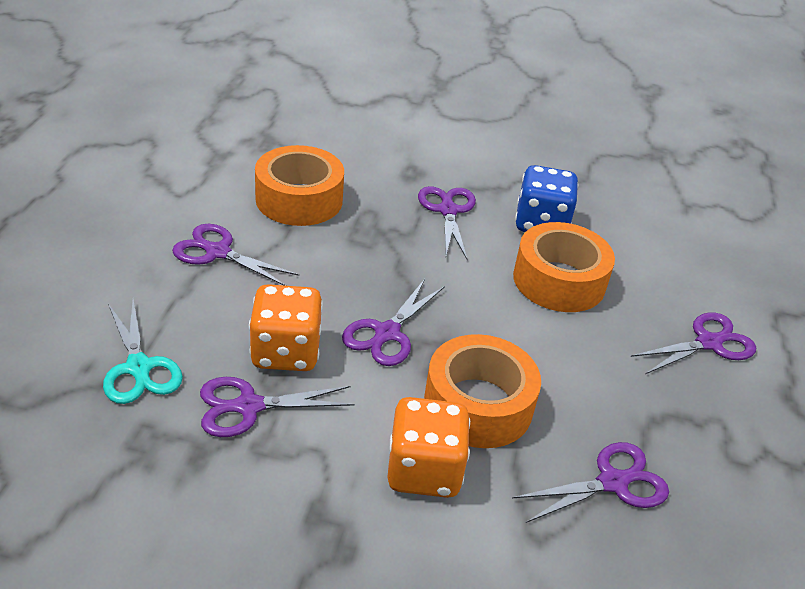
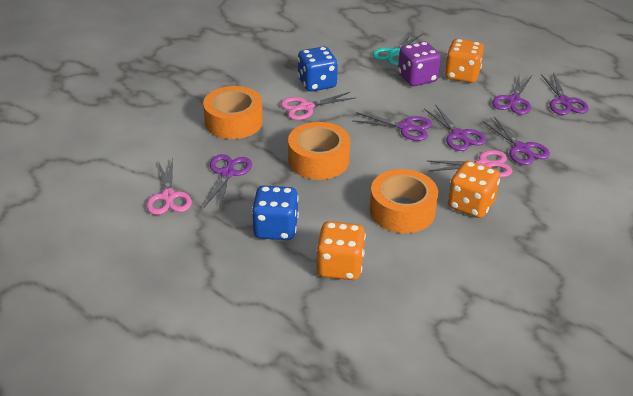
blue dice: 1 -> 2
orange dice: 2 -> 3
pink scissors: 0 -> 3
purple dice: 0 -> 1

